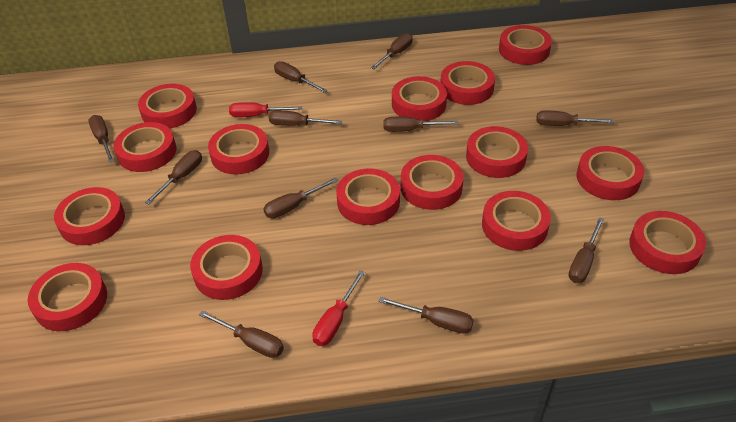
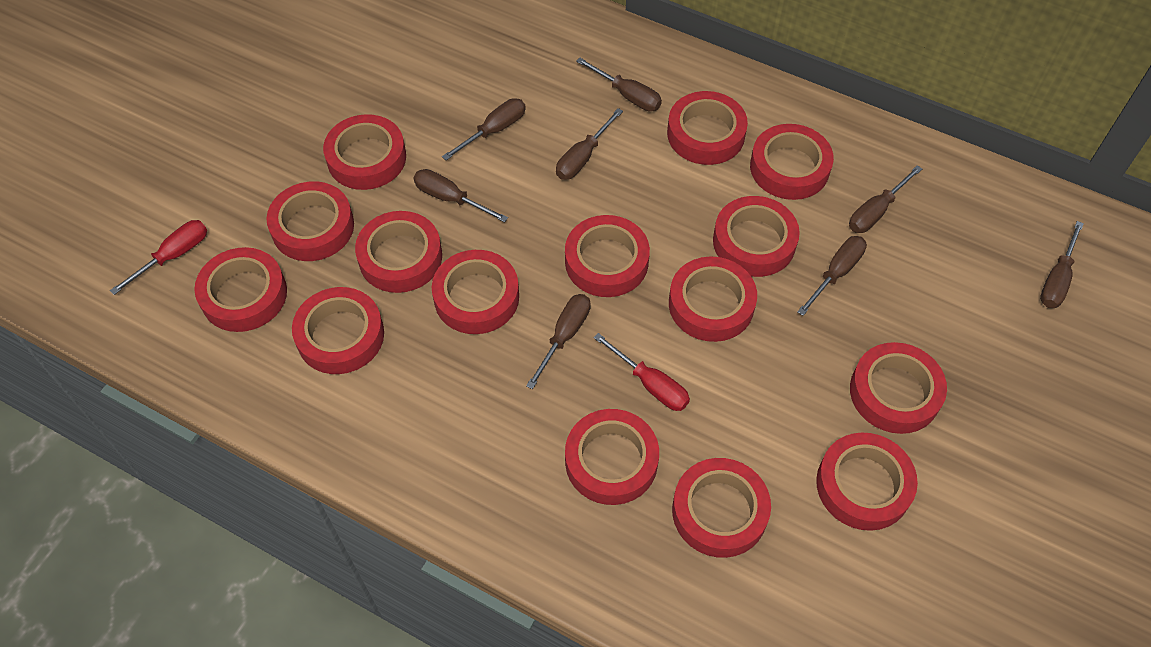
brown screwdriver: 11 -> 8

